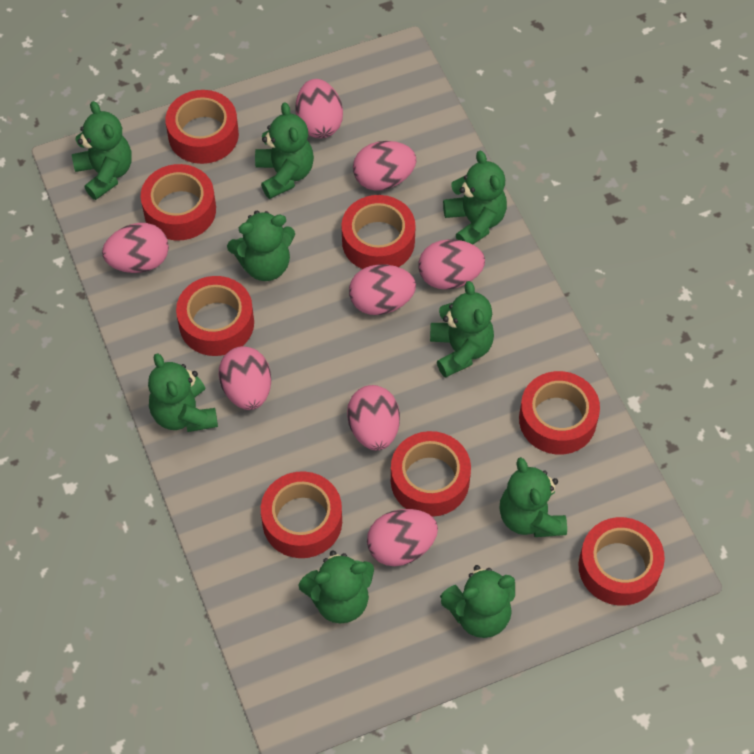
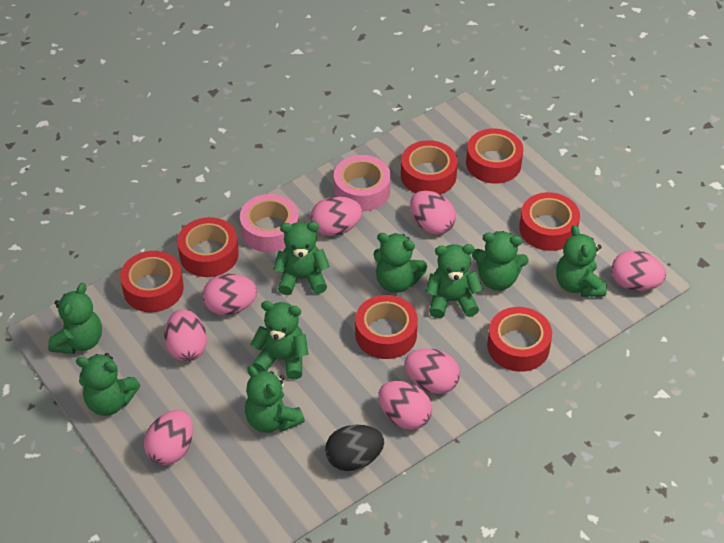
black egg: 0 -> 1
pink tape: 0 -> 2
red tape: 8 -> 7

